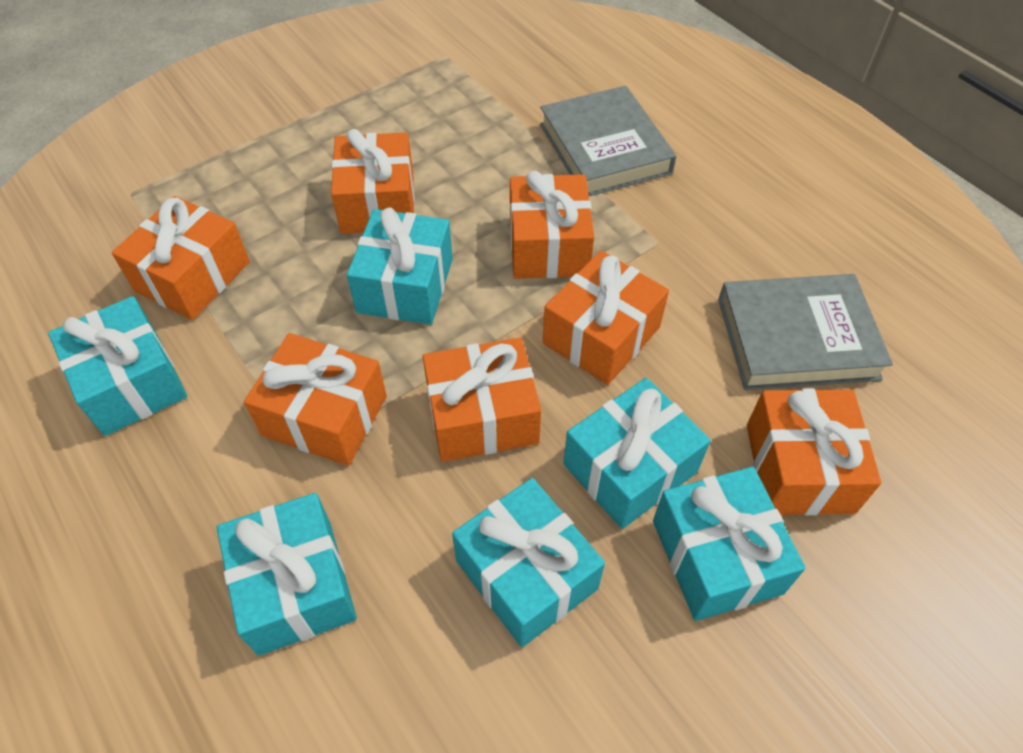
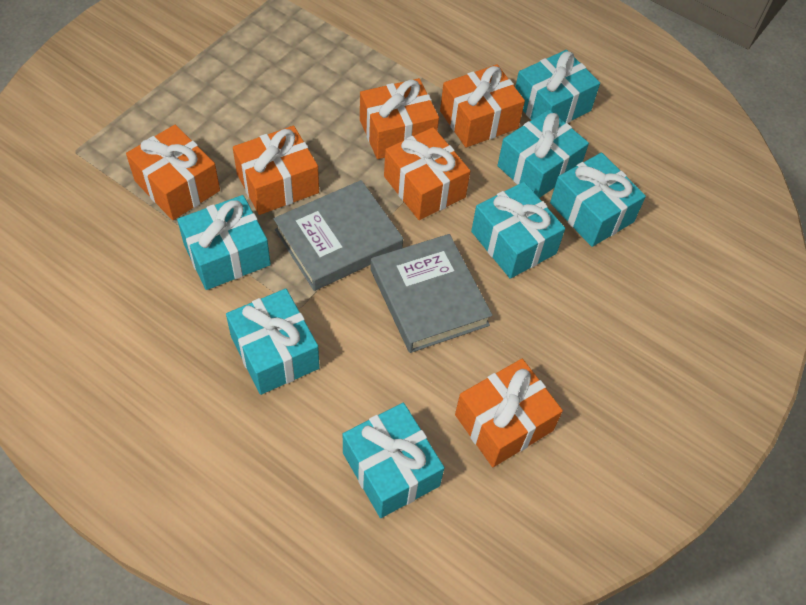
orange gift: 7 -> 6
turquoise gift: 6 -> 7

